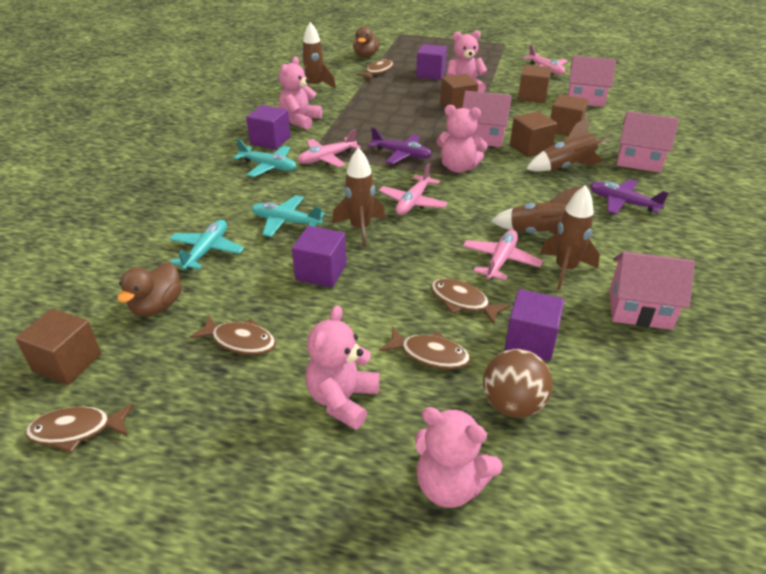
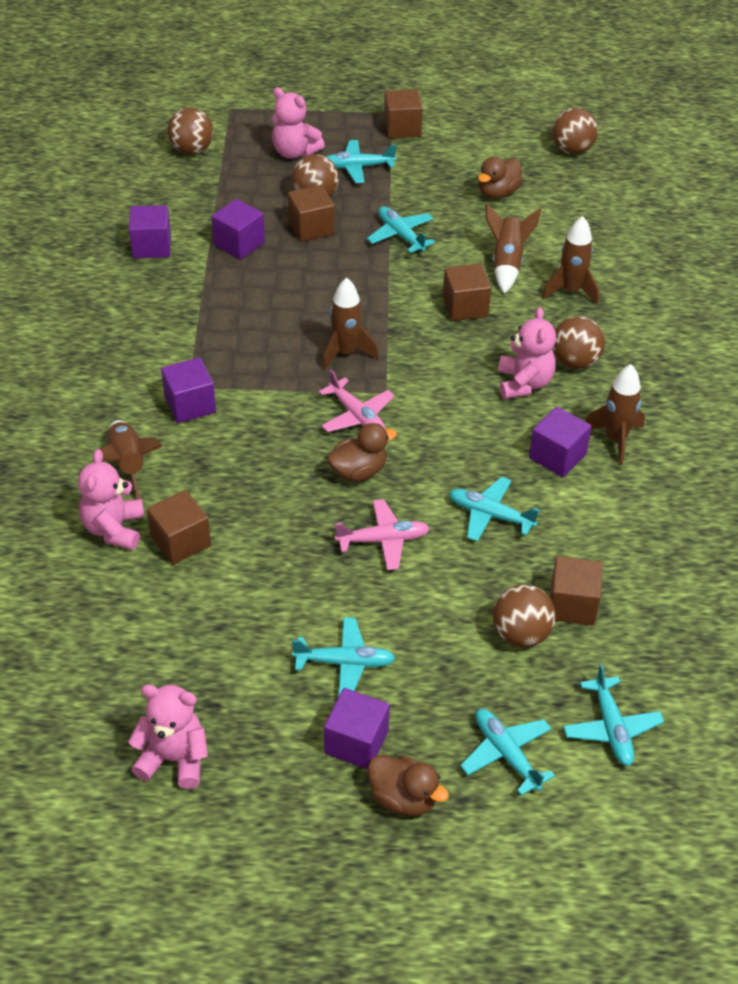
brown ball: 1 -> 5
brown duck: 2 -> 3
brown fish: 5 -> 0
pink house: 4 -> 0
pink plane: 4 -> 2
pink teddy bear: 5 -> 4
purple cube: 4 -> 5
purple plane: 2 -> 0
turquoise plane: 3 -> 6

